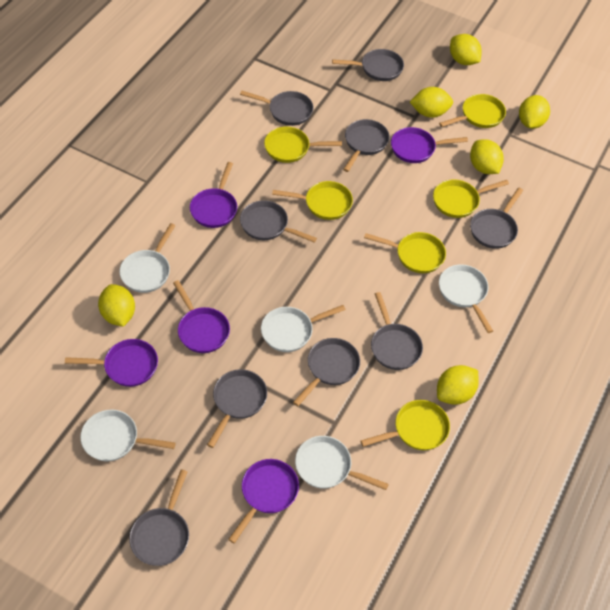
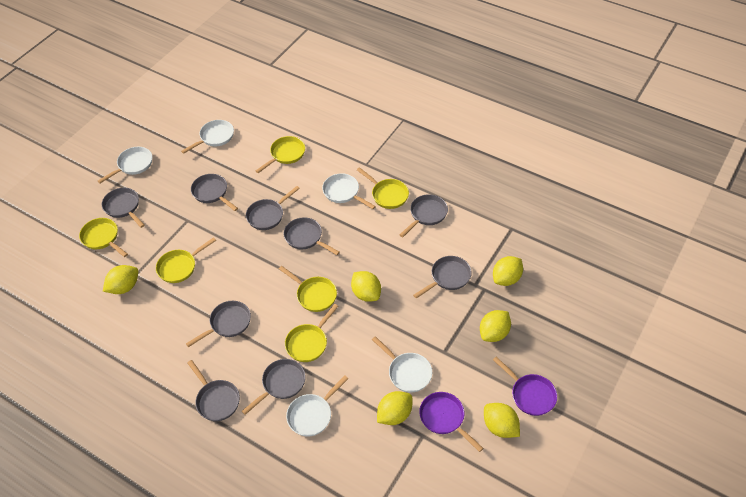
purple pan: 5 -> 2

